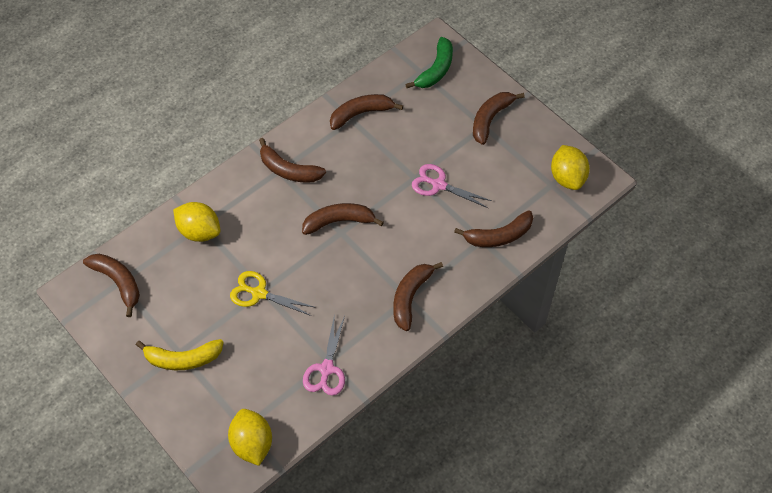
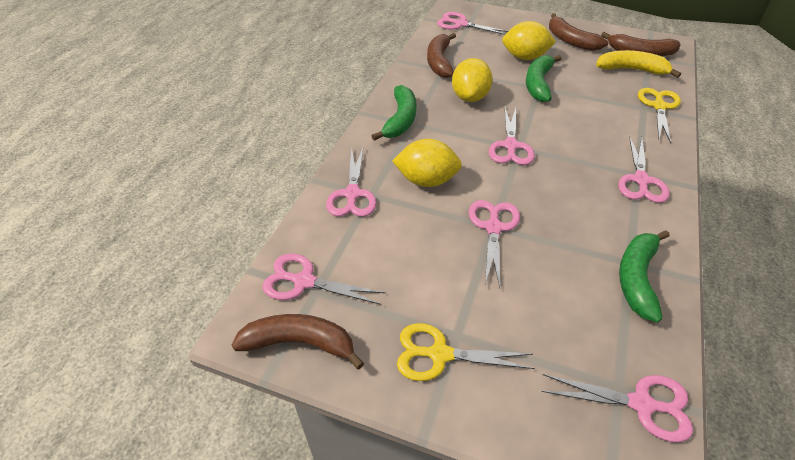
brown banana: 7 -> 4
green banana: 1 -> 3
pink scissors: 2 -> 7
yellow scissors: 1 -> 2

